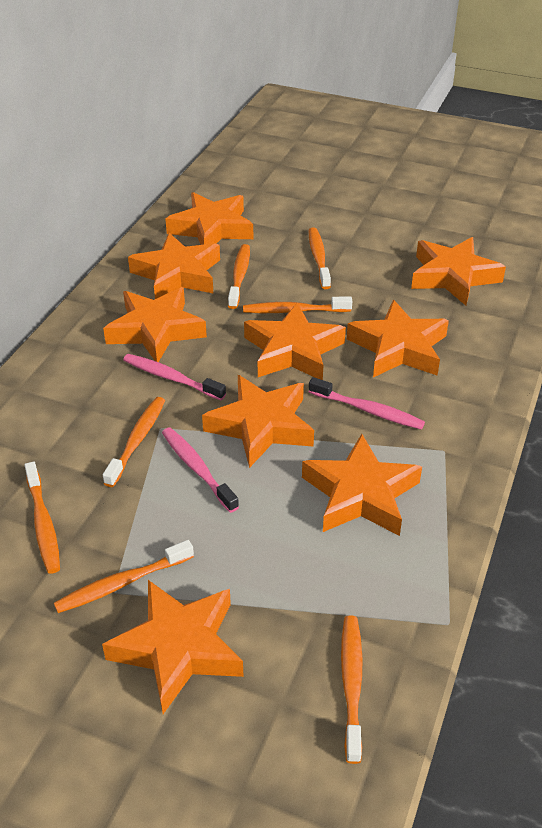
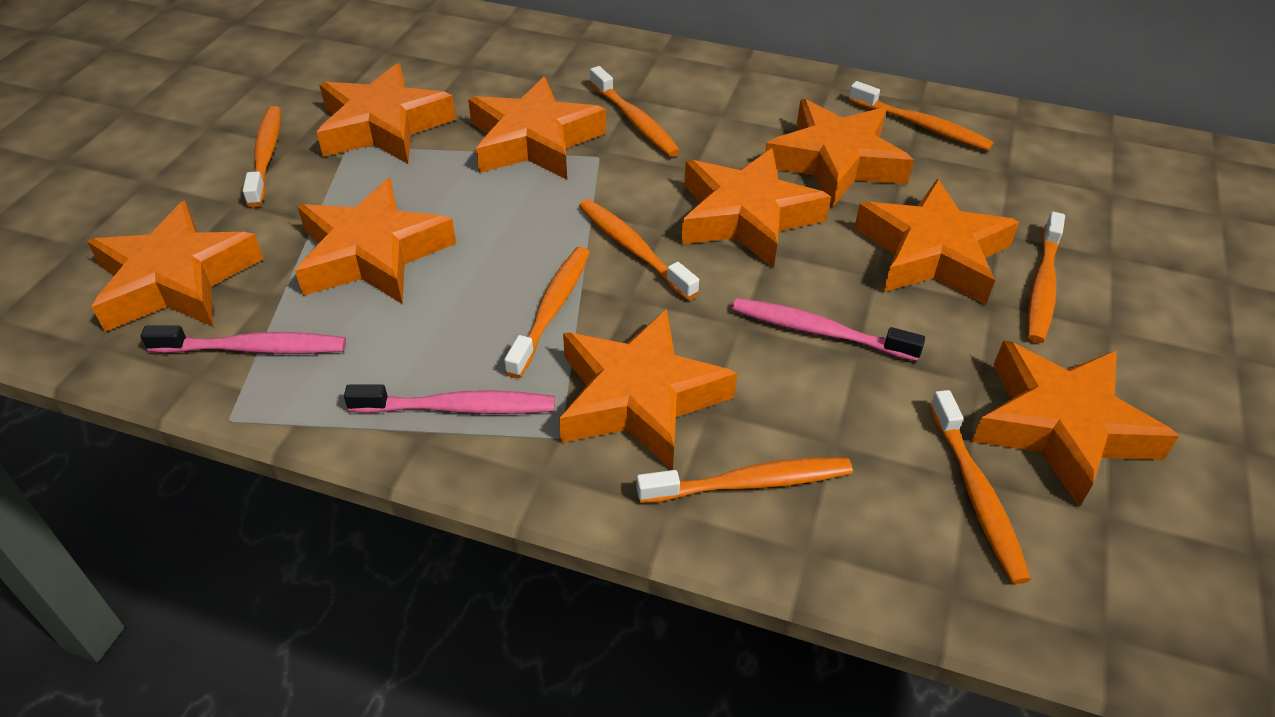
orange toothbrush: 7 -> 8

